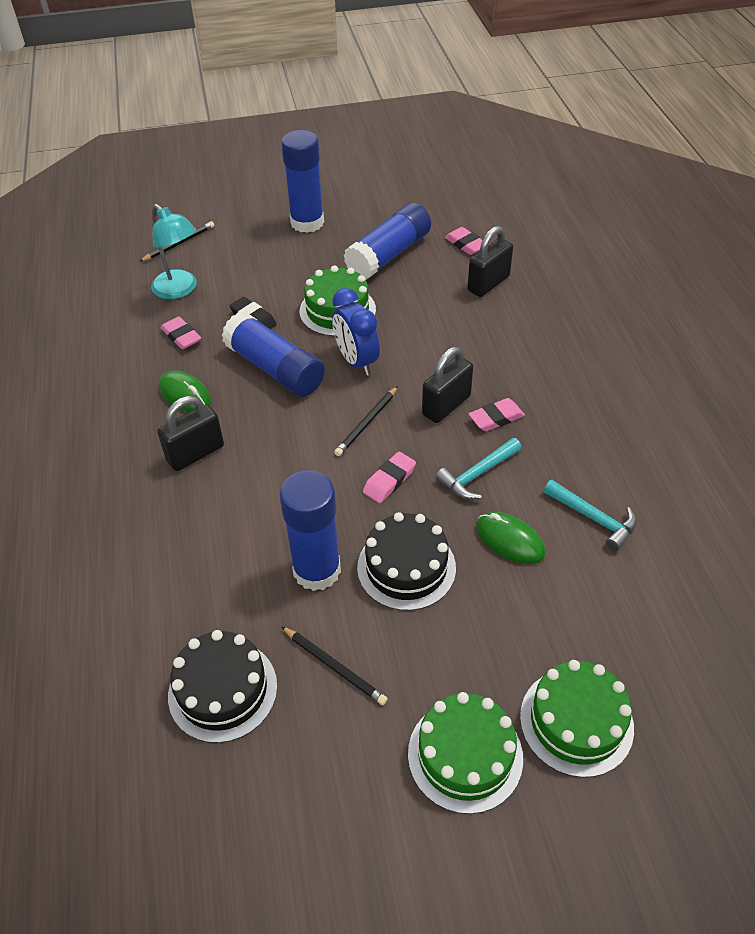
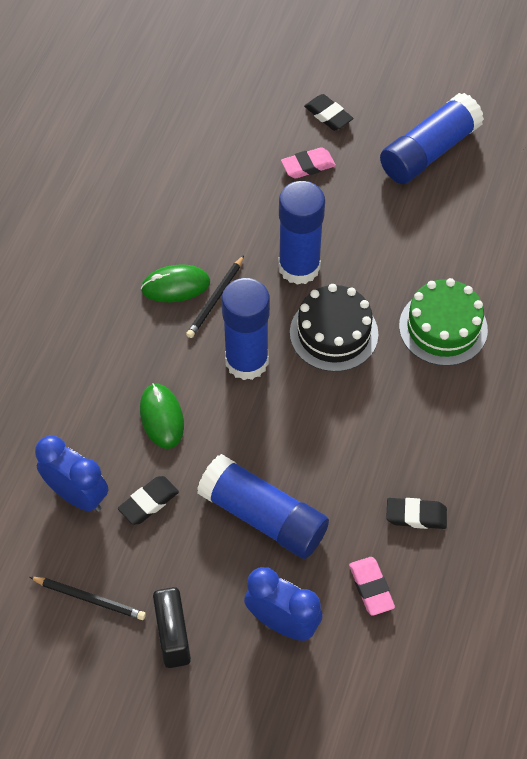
black cake: 2 -> 1
black eraser: 1 -> 3
black padlock: 3 -> 1
black pencil: 3 -> 2
blue clock: 1 -> 2
green cake: 3 -> 1
pink eraser: 4 -> 2
turquoise hammer: 2 -> 0
turquoise lamp: 1 -> 0

